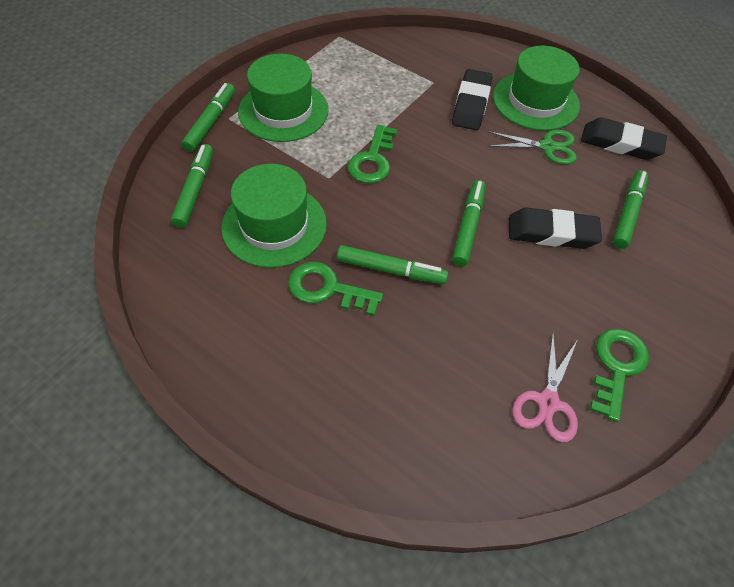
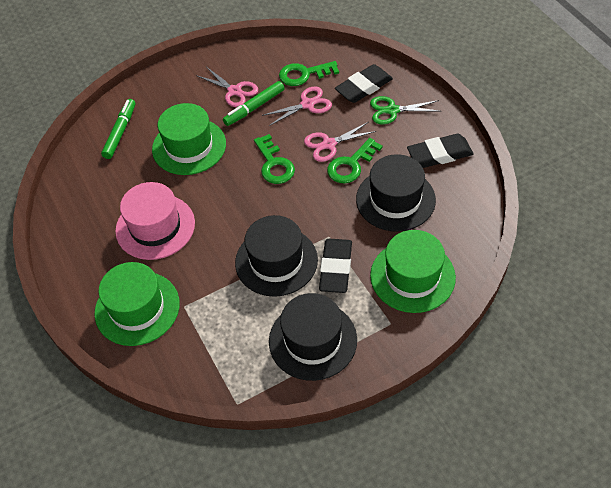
black hat: 0 -> 3
green marker: 5 -> 2
pink hat: 0 -> 1
pink scissors: 1 -> 3

